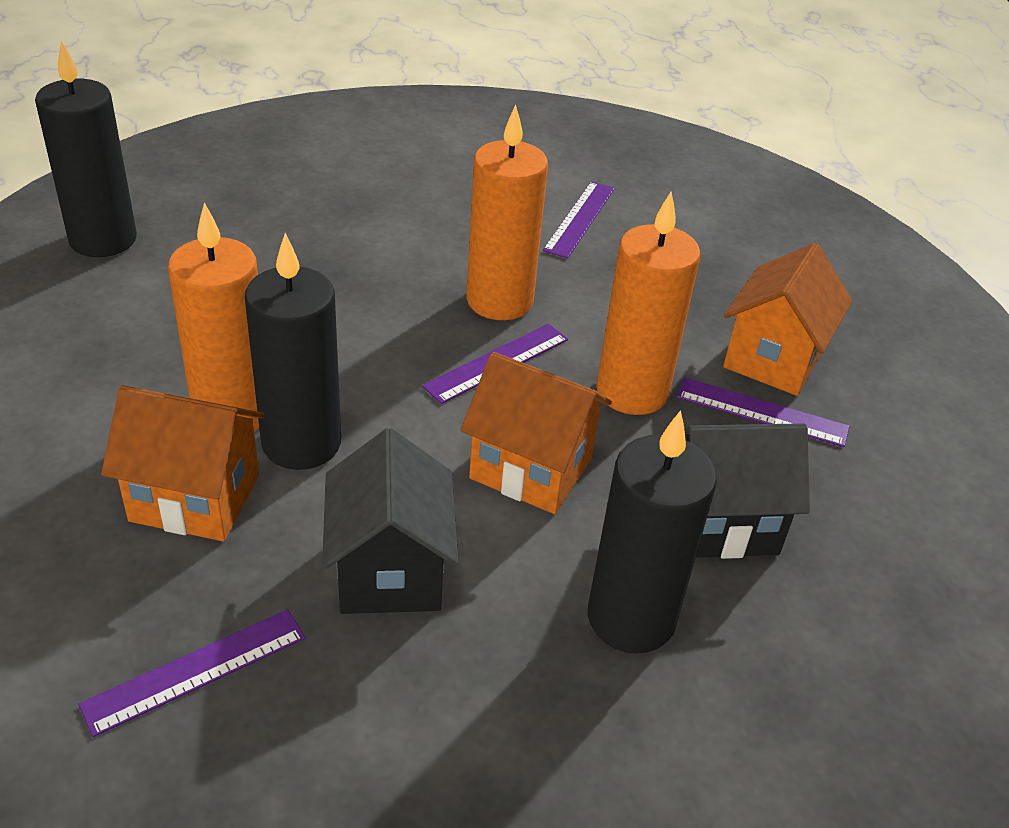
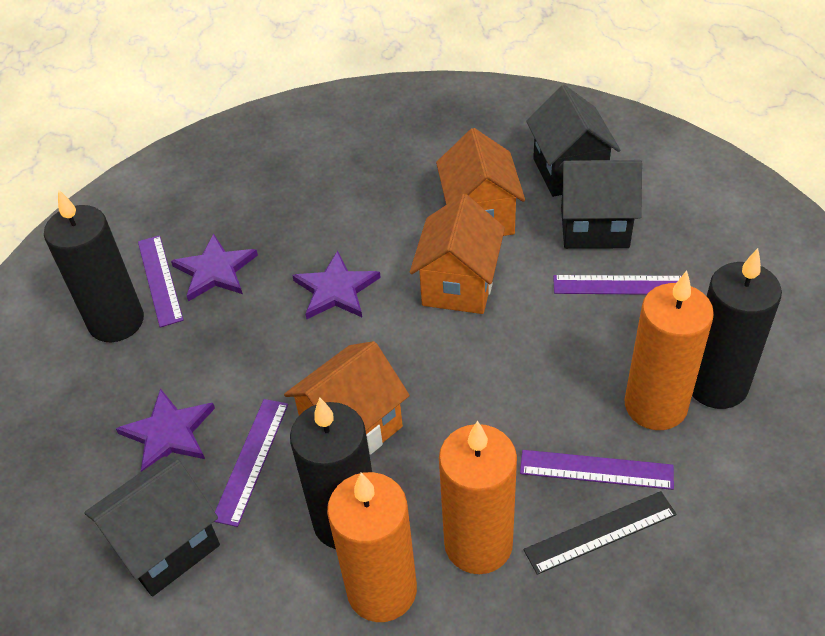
black house: 2 -> 3
black ruler: 0 -> 1
purple star: 0 -> 3

